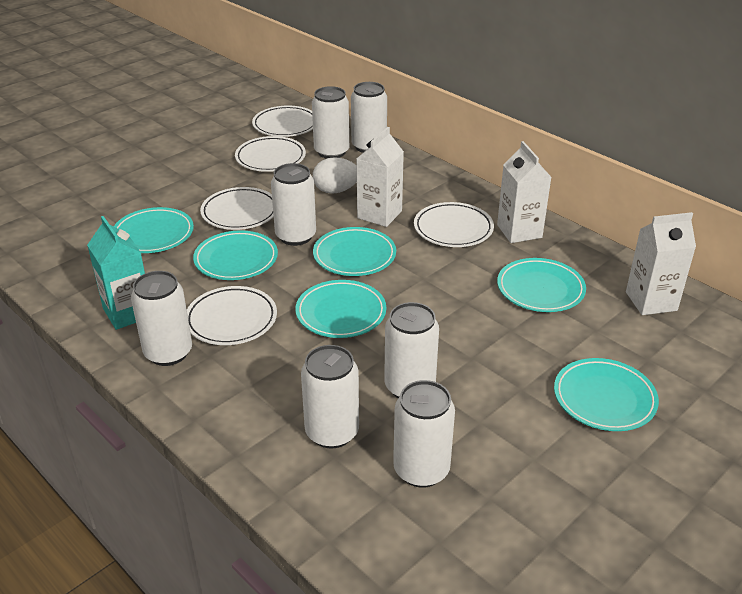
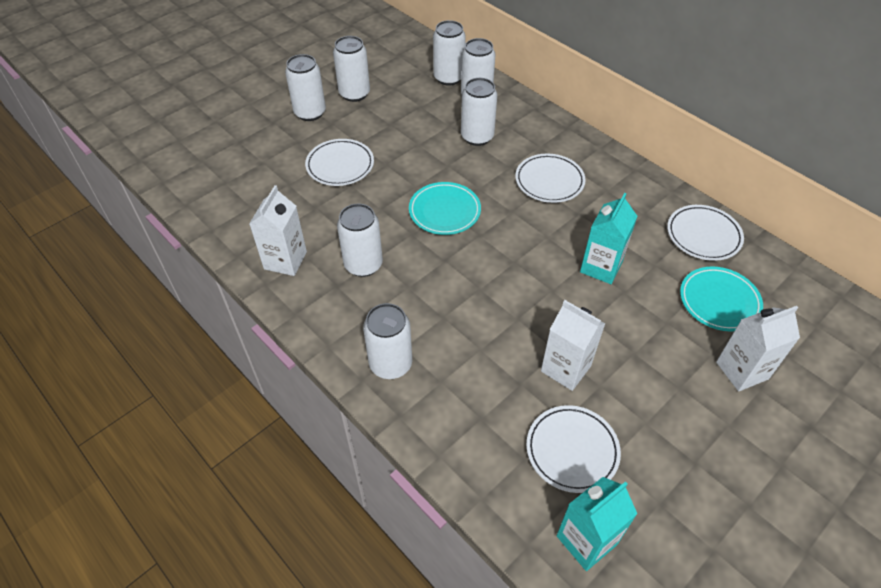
turquoise carton: 1 -> 2
turquoise plate: 6 -> 2
white egg: 1 -> 0
white plate: 5 -> 4

